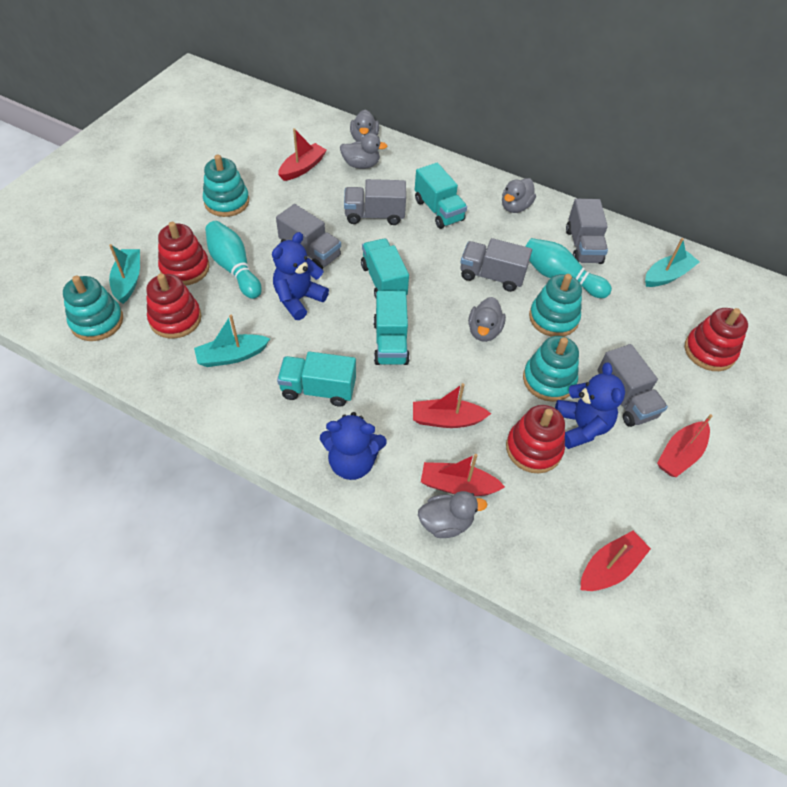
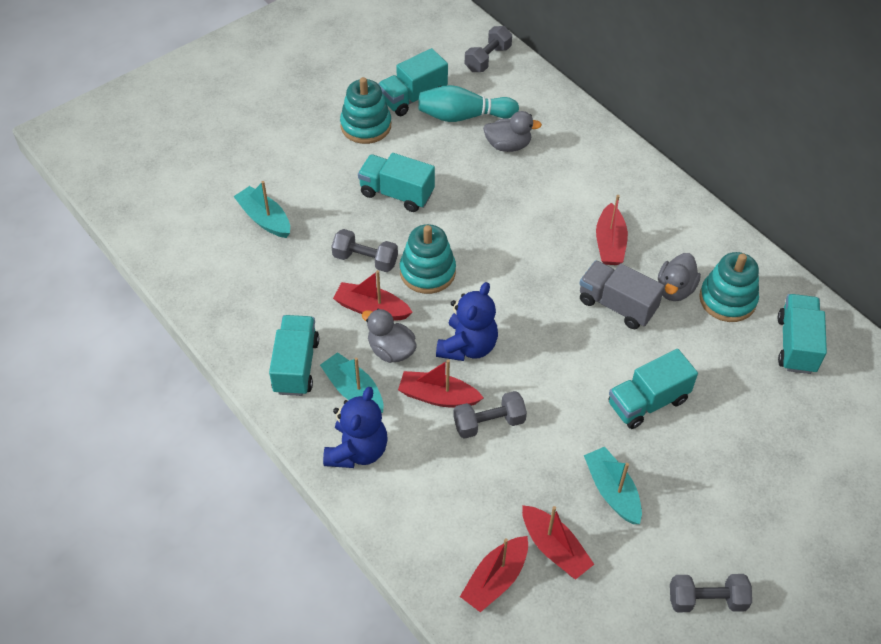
blue teddy bear: 3 -> 2
grey duck: 5 -> 3
grey dumbbell: 0 -> 4
grey truck: 5 -> 1
red stacking toy: 4 -> 0
turquoise bowling pin: 2 -> 1
turquoise stacking toy: 4 -> 3
turquoise truck: 4 -> 5

